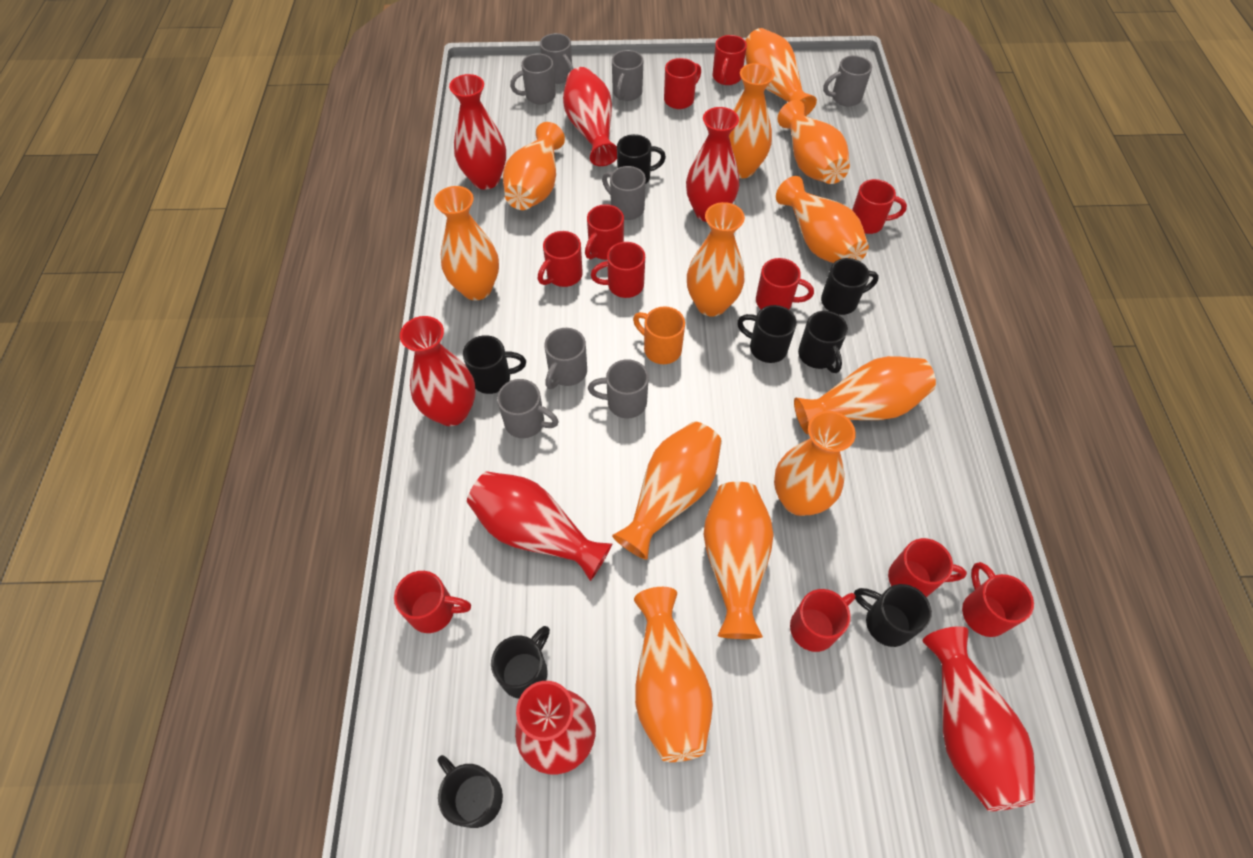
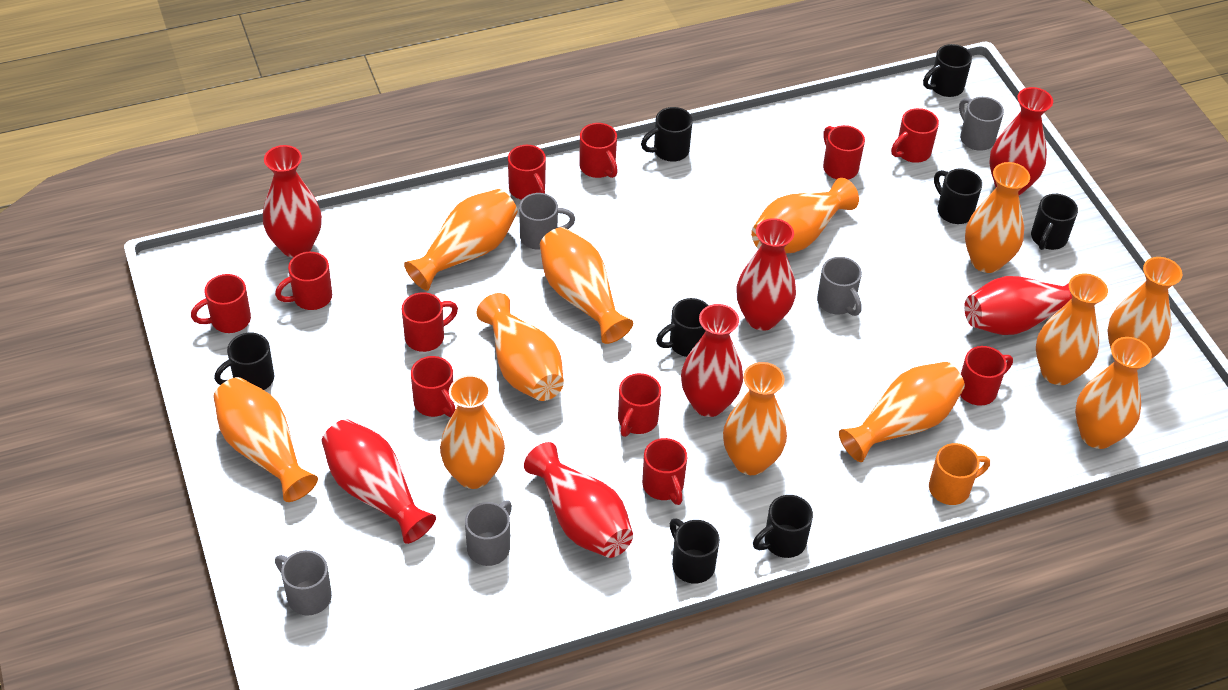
grey mug: 8 -> 5

